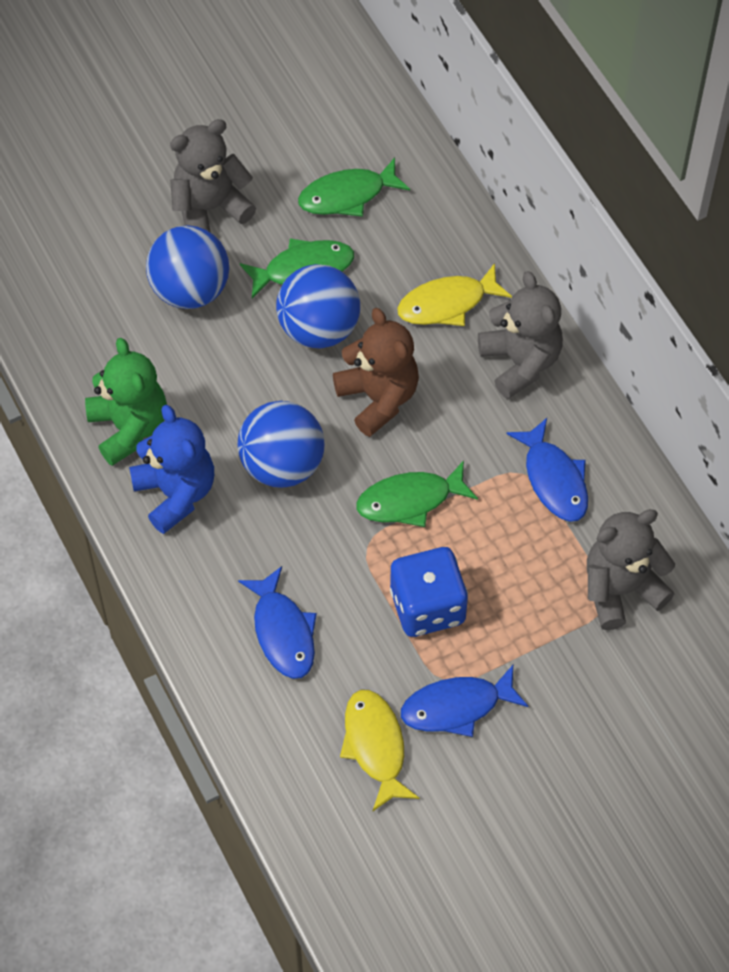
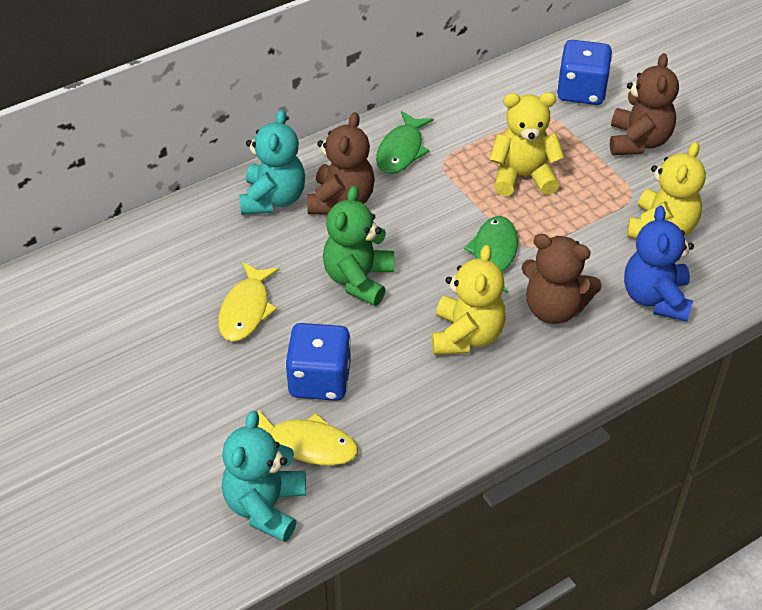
blue ball: 3 -> 0
blue dice: 1 -> 2
blue fish: 3 -> 0
brown teddy bear: 1 -> 3
green fish: 3 -> 2
grey teddy bear: 3 -> 0
turquoise teddy bear: 0 -> 2
yellow teddy bear: 0 -> 3

